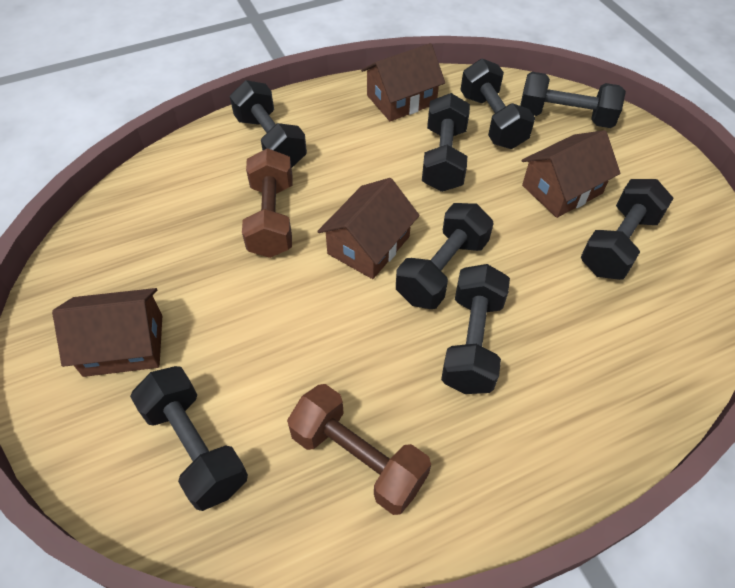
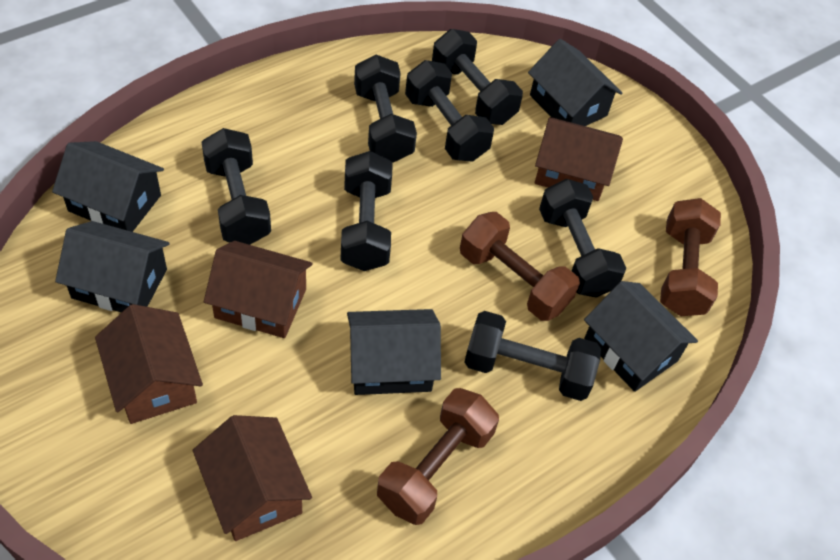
black dumbbell: 8 -> 7
black house: 0 -> 5
brown dumbbell: 2 -> 3

